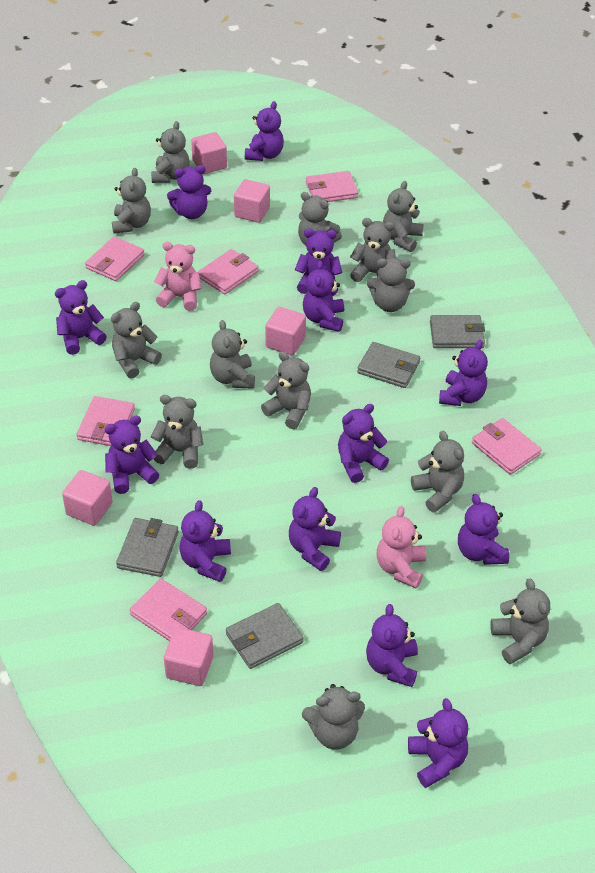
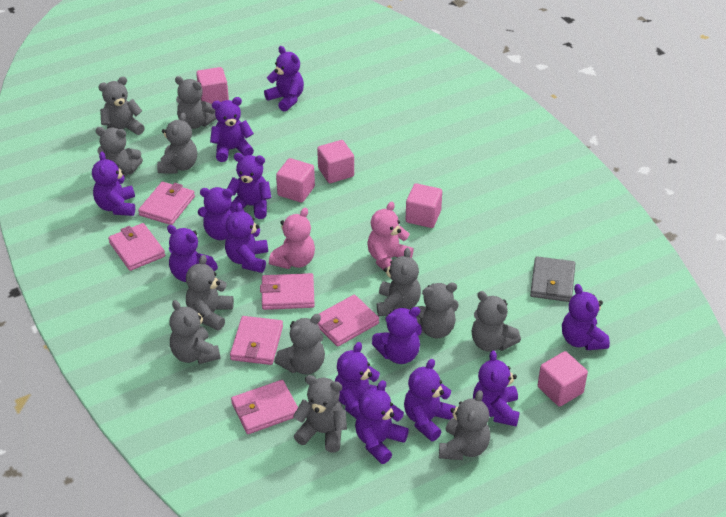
grey teddy bear: 13 -> 12
grey wallet: 4 -> 1

